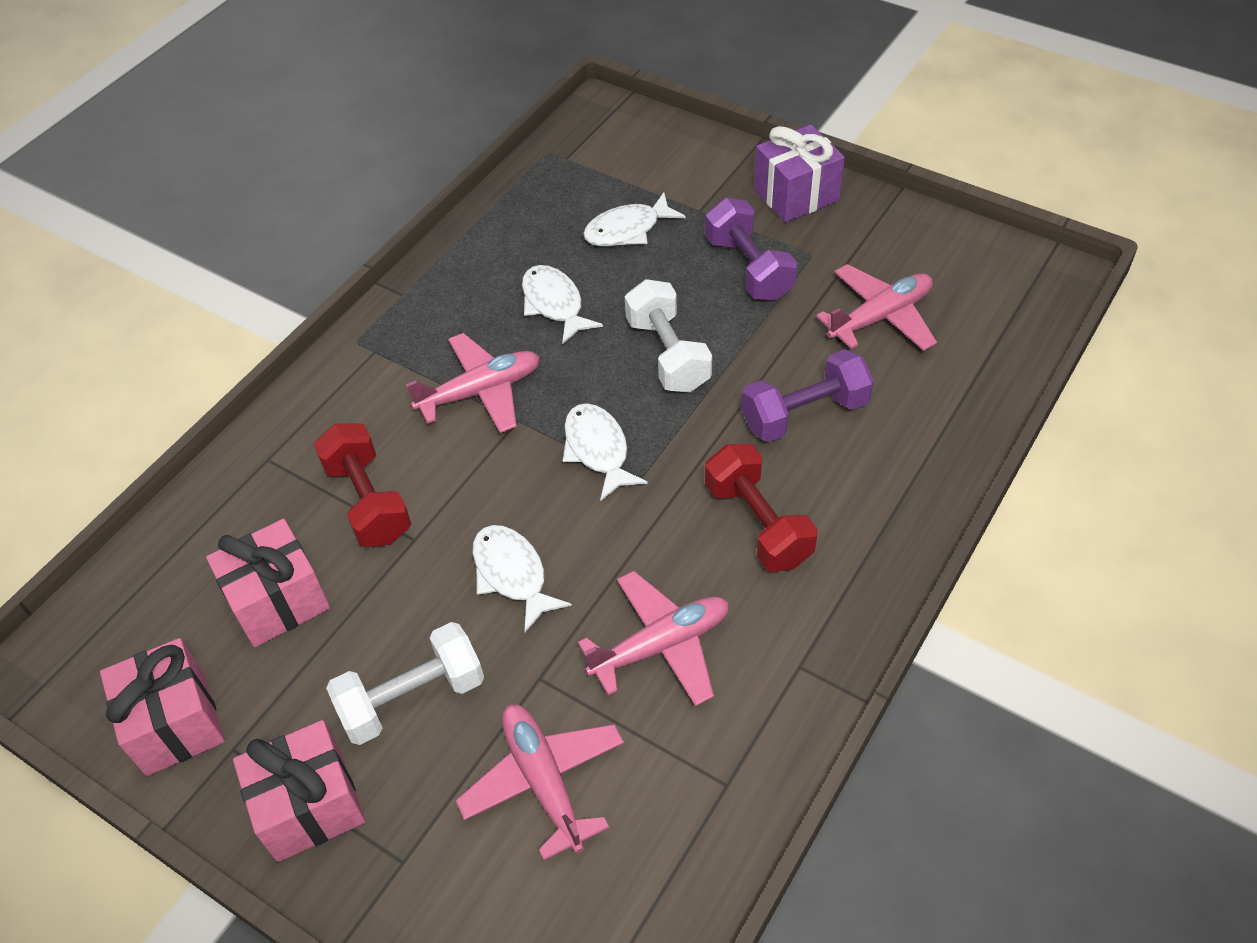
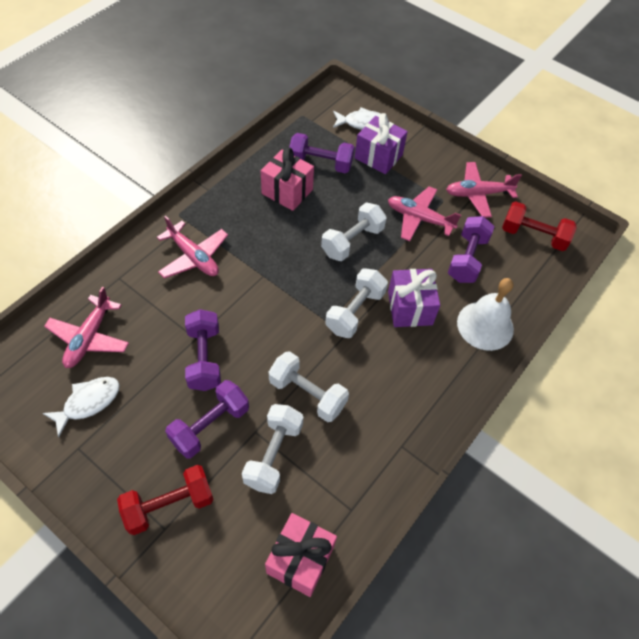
pink gift: 3 -> 2
purple dumbbell: 2 -> 4
purple gift: 1 -> 2
white bell: 0 -> 1
white dumbbell: 2 -> 4
white fish: 4 -> 2

